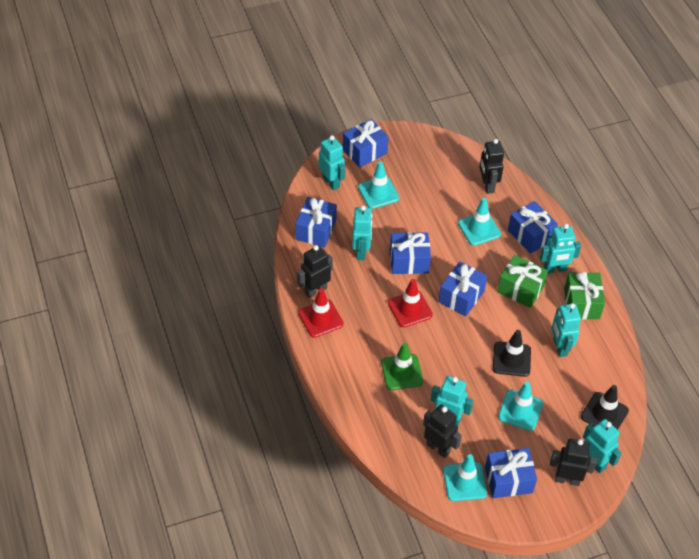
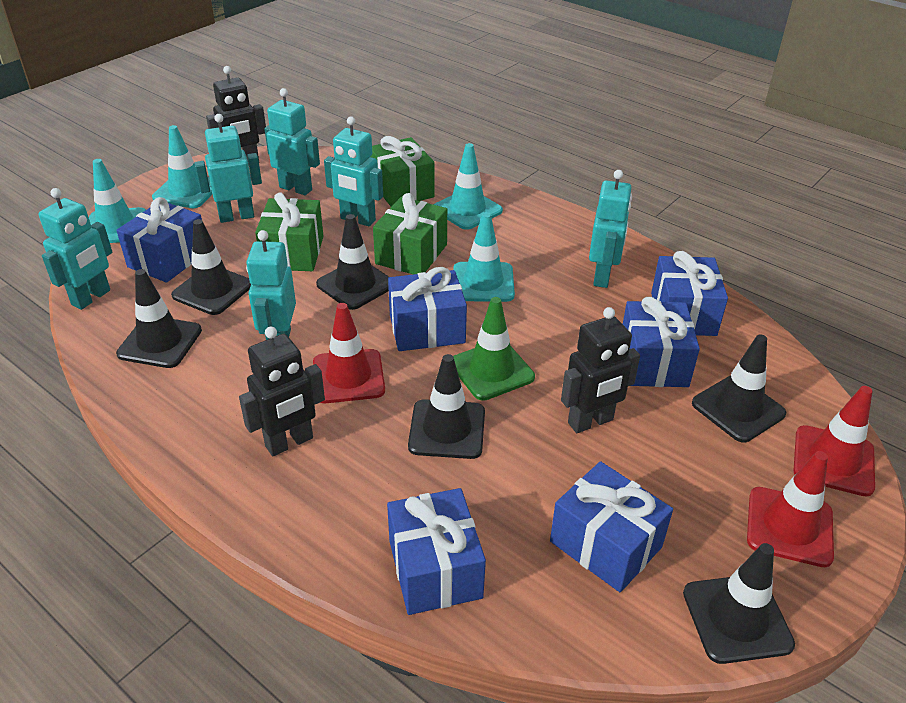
black robot: 4 -> 3
black traffic cone: 2 -> 6
green gift: 2 -> 3
red traffic cone: 2 -> 3

